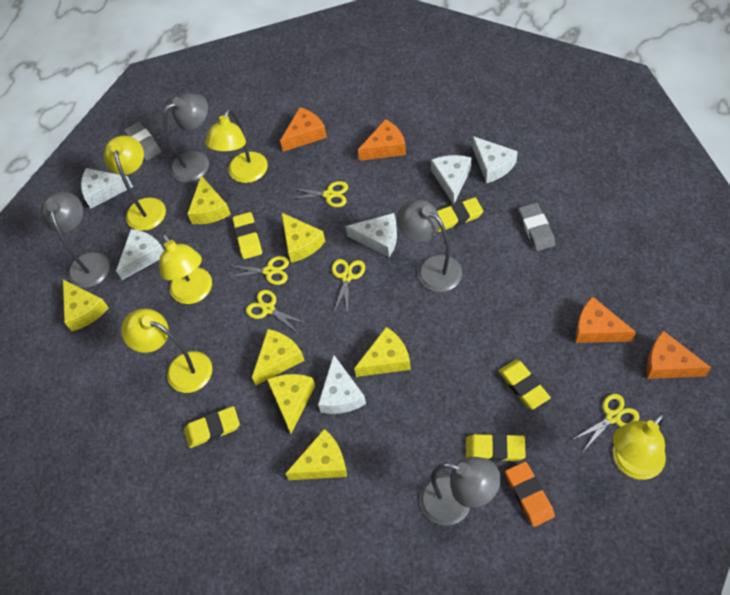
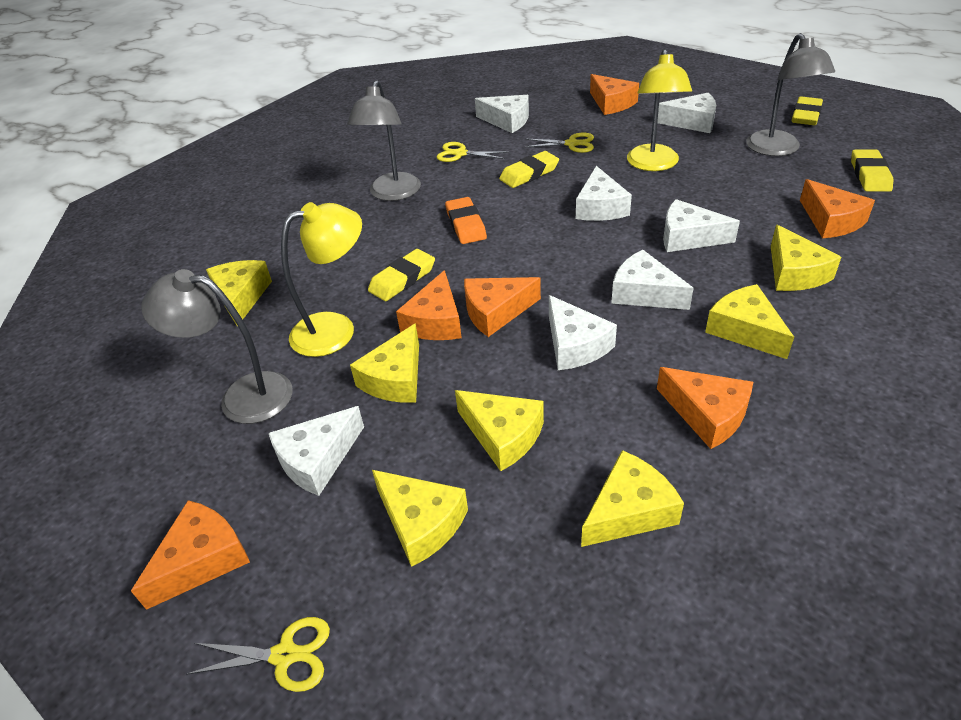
grey eraser: 2 -> 0
grey lamp: 4 -> 3
orange cheese: 4 -> 6
white cheese: 6 -> 7
yellow eraser: 5 -> 4
yellow lamp: 5 -> 2
yellow scissors: 5 -> 3

